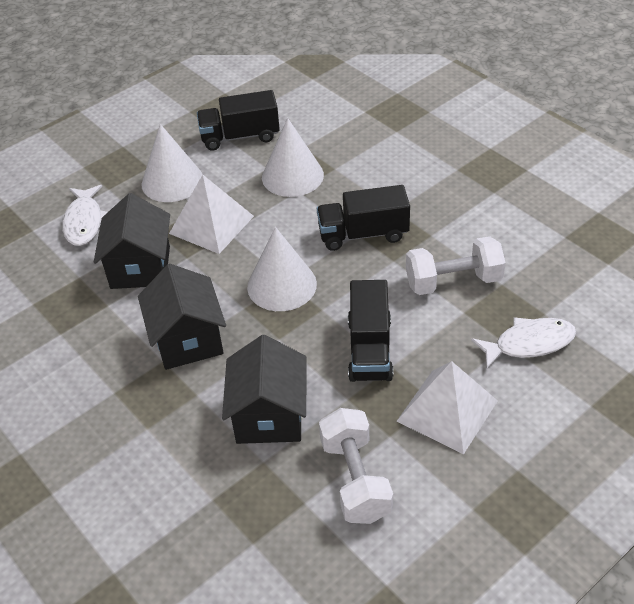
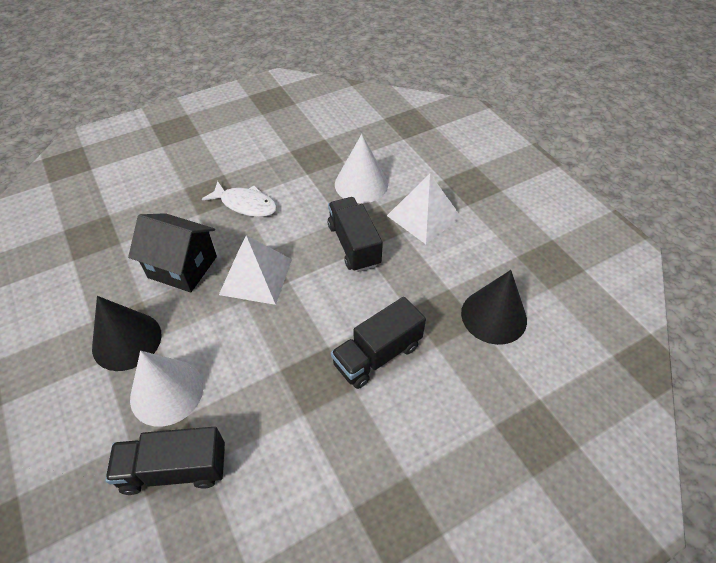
black cone: 0 -> 2
black house: 3 -> 1
white cone: 3 -> 2
white dumbbell: 2 -> 0
white fish: 2 -> 1

